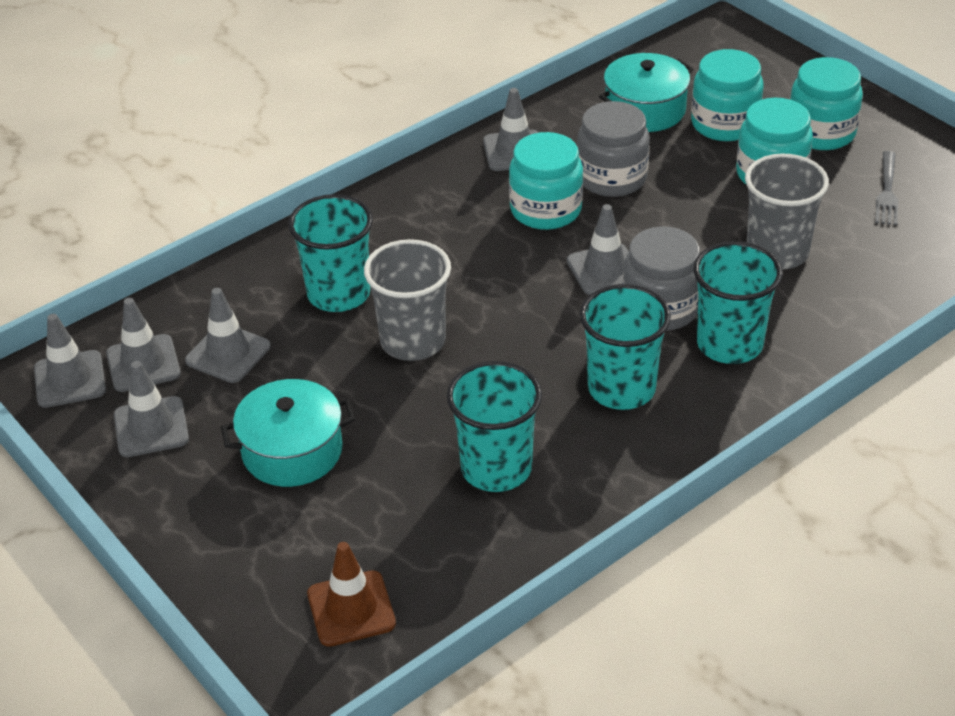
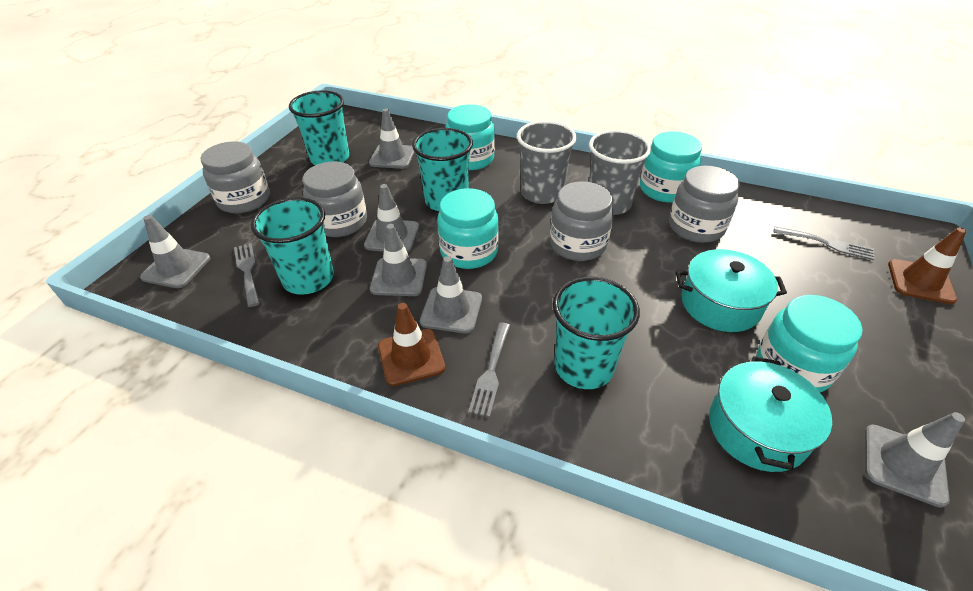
brown traffic cone: 1 -> 2
grey fork: 1 -> 3
grey jar: 2 -> 4

